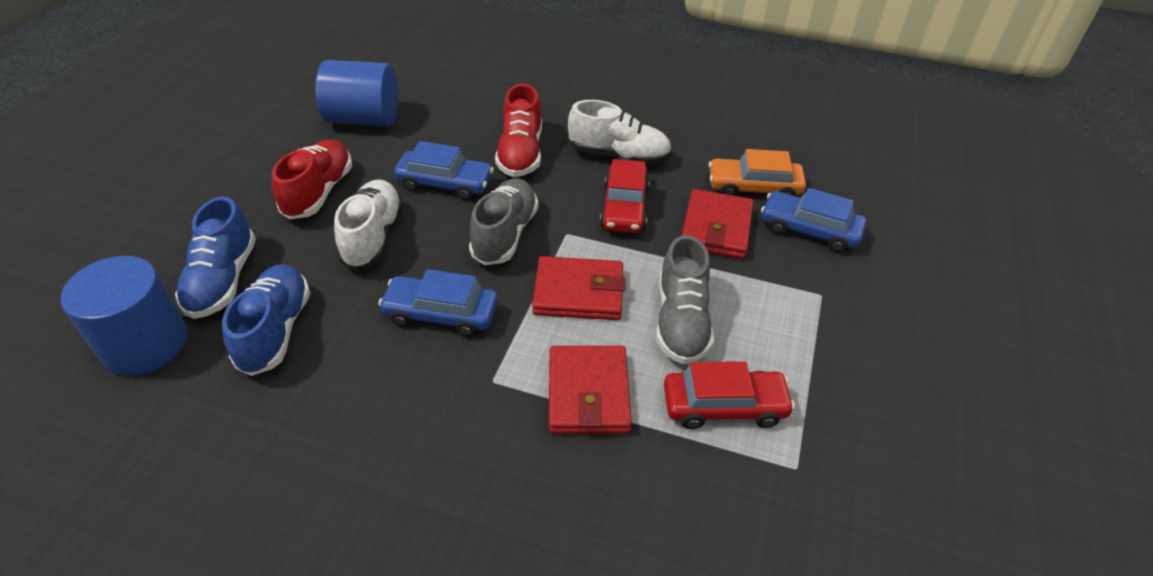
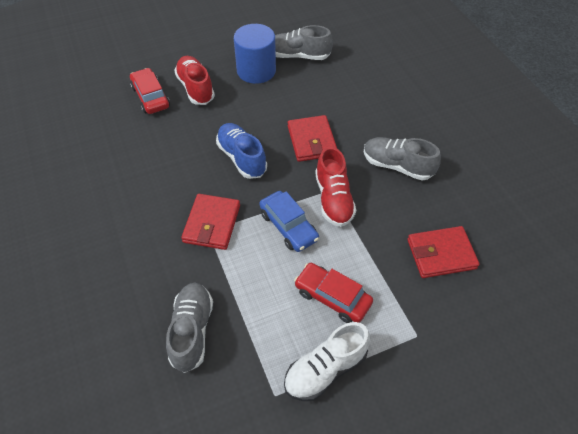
blue car: 3 -> 1
blue cylinder: 2 -> 1
blue shoe: 2 -> 1
grey shoe: 2 -> 3
orange car: 1 -> 0
white shoe: 2 -> 1

